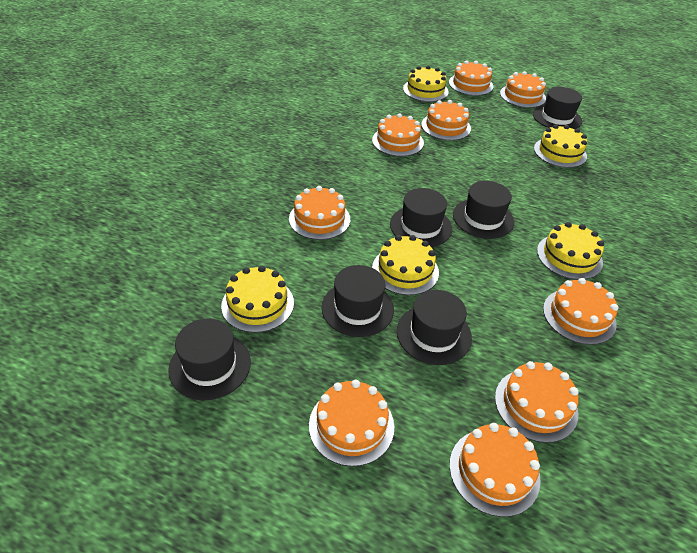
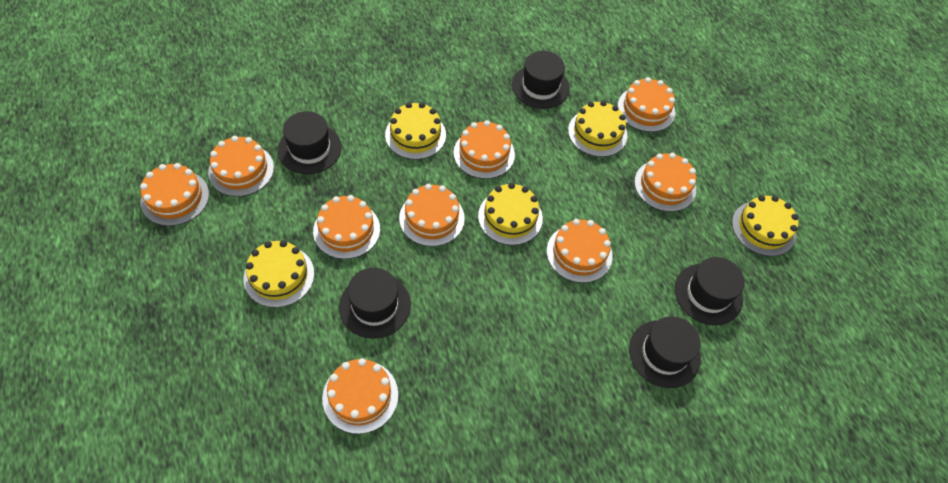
black hat: 6 -> 5

